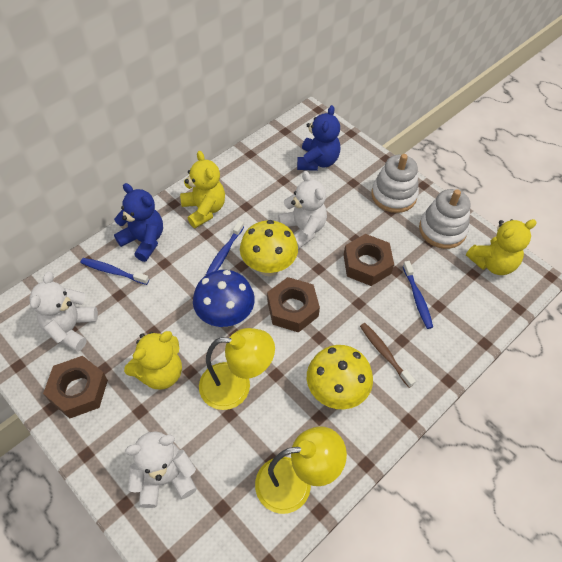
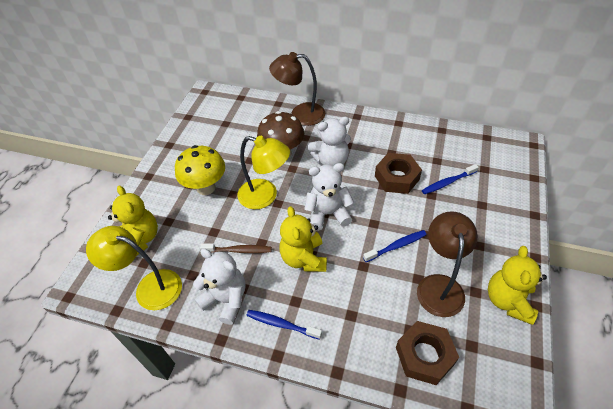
blue mushroom: 1 -> 0
blue teddy bear: 2 -> 0
brown lamp: 0 -> 2
brown mushroom: 0 -> 1
brown nut: 3 -> 2
white stacking toy: 2 -> 0
yellow mushroom: 2 -> 1

